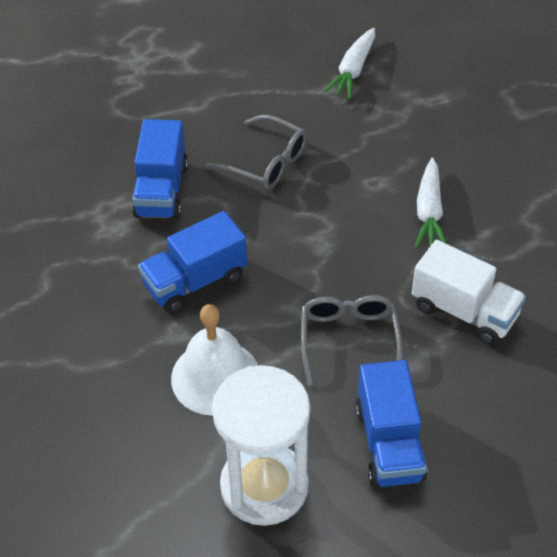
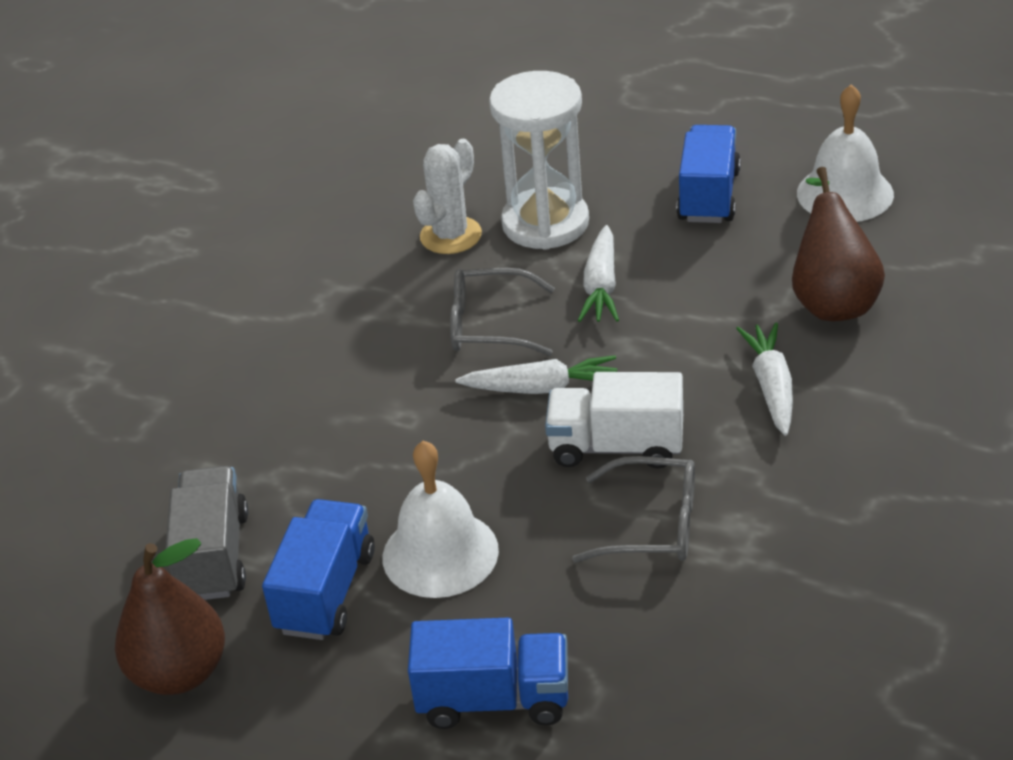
brown pear: 0 -> 2
grey truck: 0 -> 1
white bell: 1 -> 2
white cactus: 0 -> 1
white carrot: 2 -> 3

